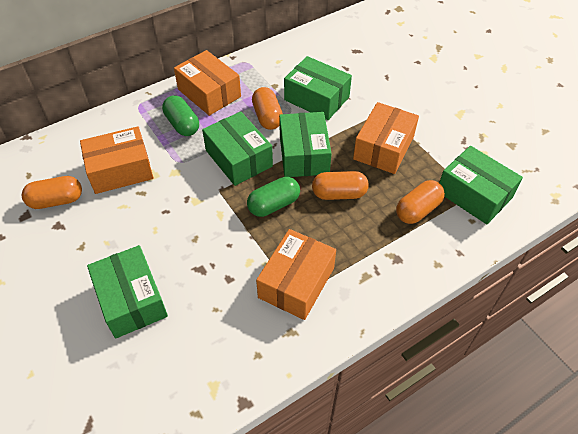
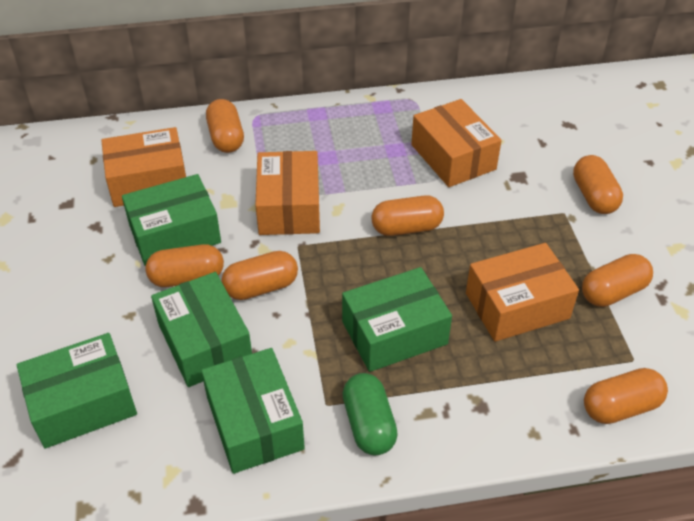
green capsule: 2 -> 1
orange capsule: 4 -> 7

